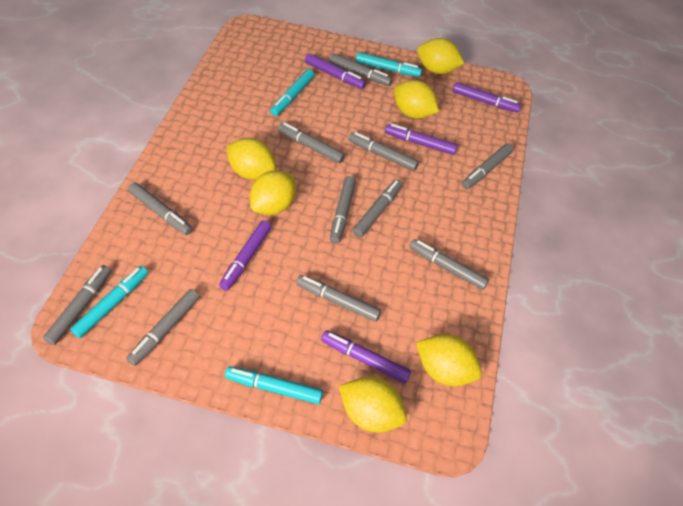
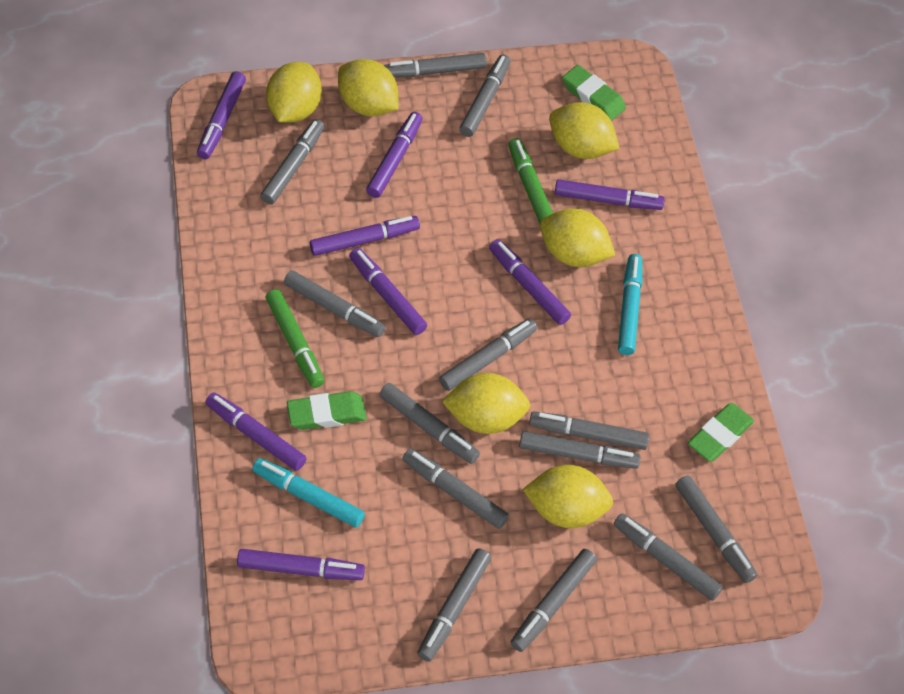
green eraser: 0 -> 3
green marker: 0 -> 2
grey marker: 11 -> 13
purple marker: 5 -> 8
turquoise marker: 4 -> 2

